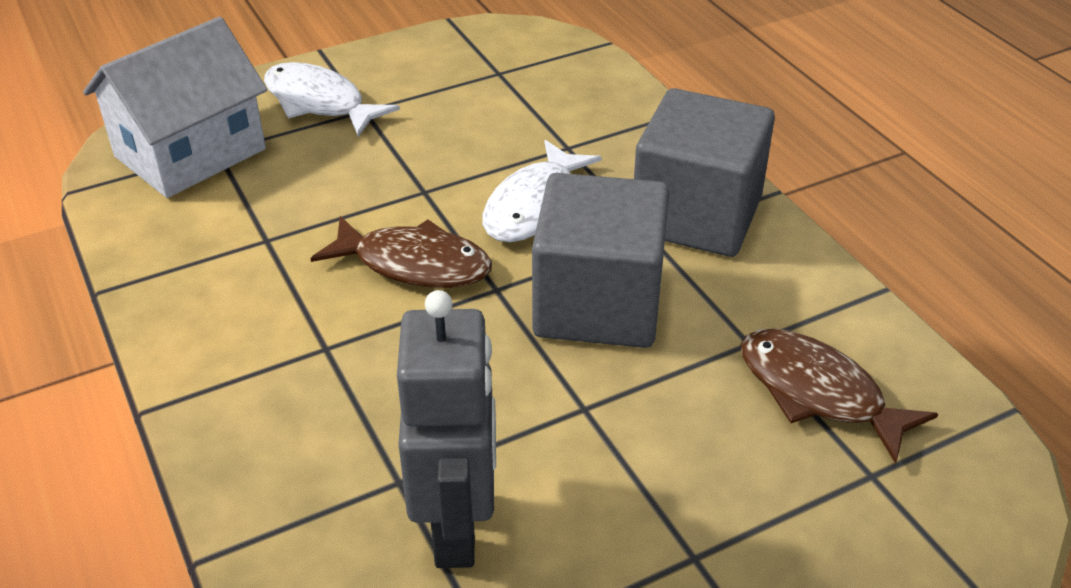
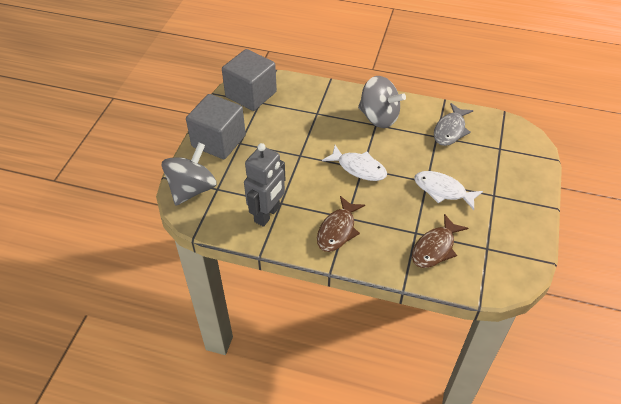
grey fish: 0 -> 1
grey spinning top: 0 -> 2
white house: 1 -> 0

